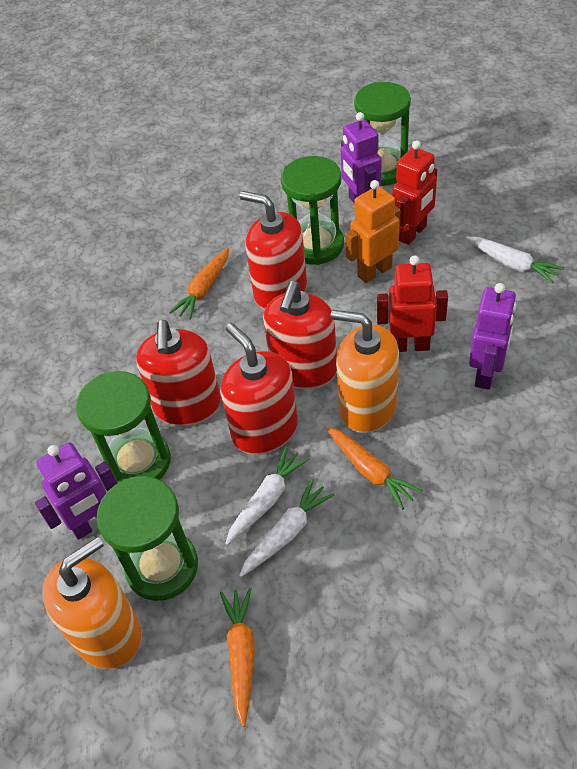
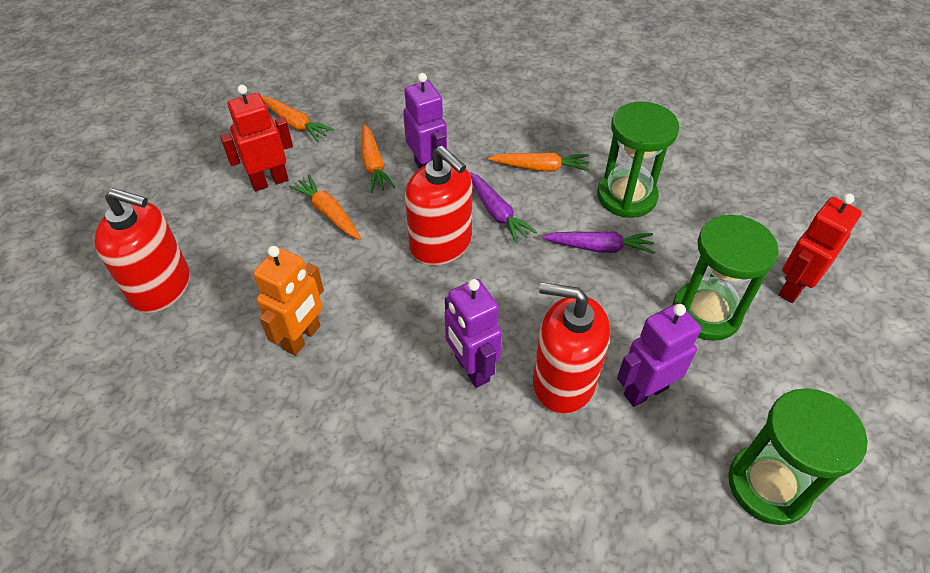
green hourglass: 4 -> 3
orange carrot: 3 -> 4
orange soap dispenser: 2 -> 0
purple carrot: 0 -> 2
red soap dispenser: 4 -> 3
white carrot: 3 -> 0

